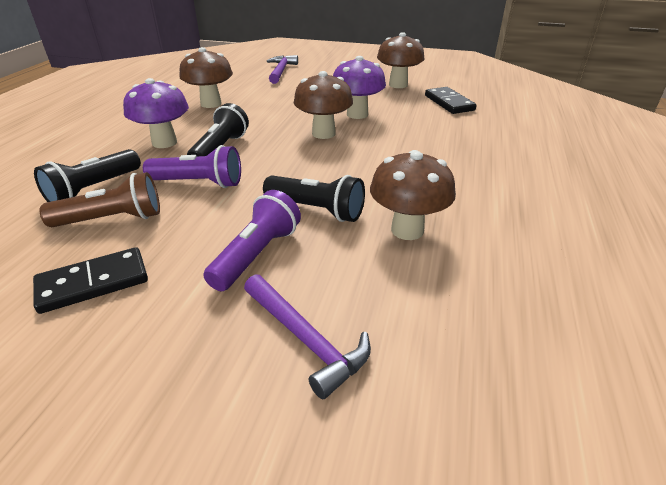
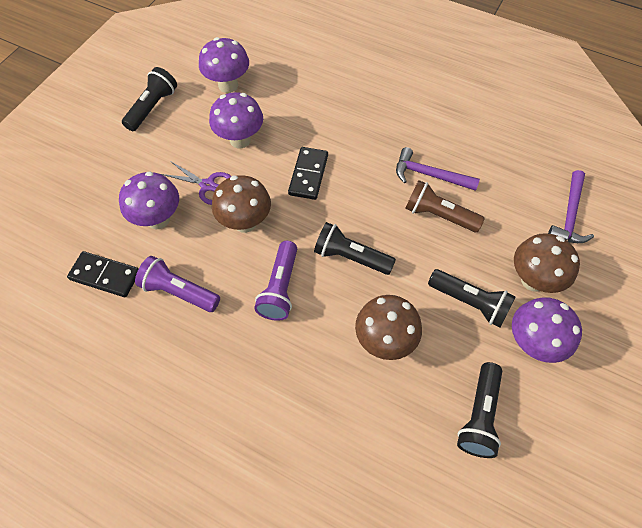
black flashlight: 3 -> 4
brown mushroom: 4 -> 3
purple mushroom: 2 -> 4
purple scissors: 0 -> 1

